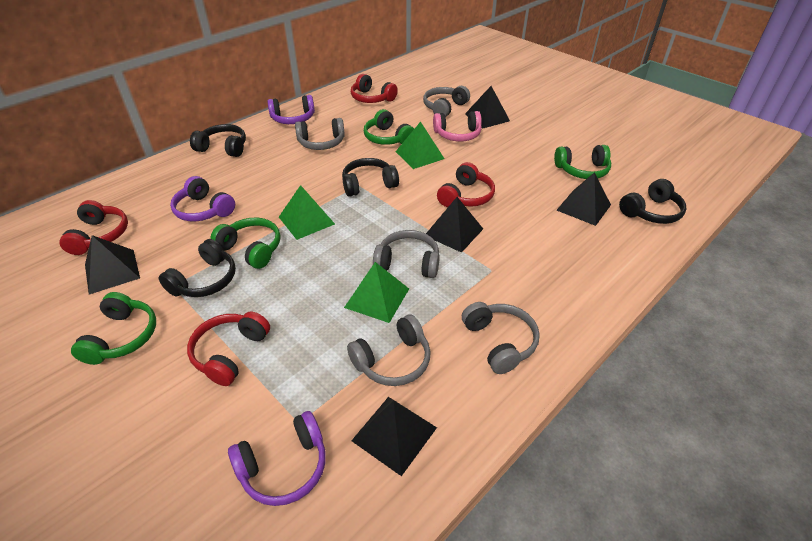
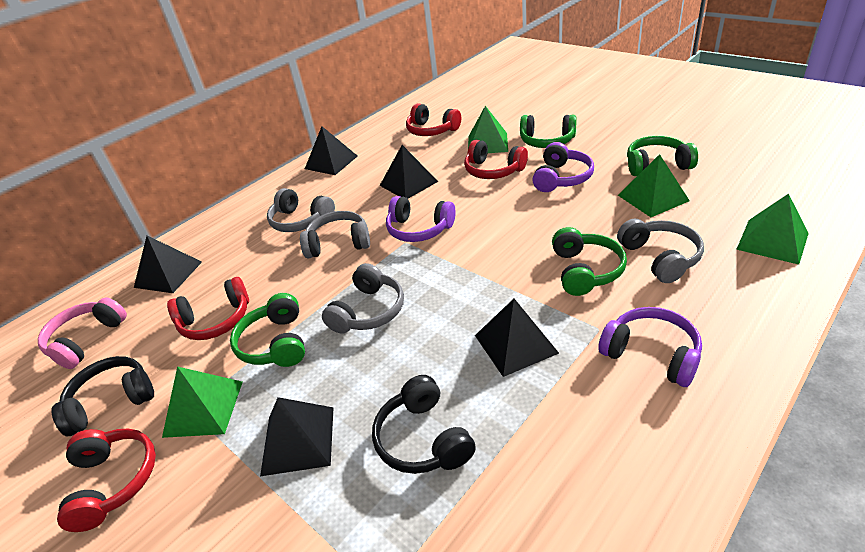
black headphones: 4 -> 2
green pyramid: 3 -> 4
grey headphones: 5 -> 4

